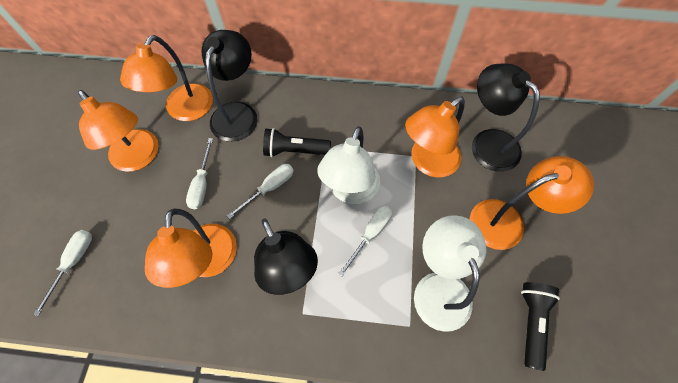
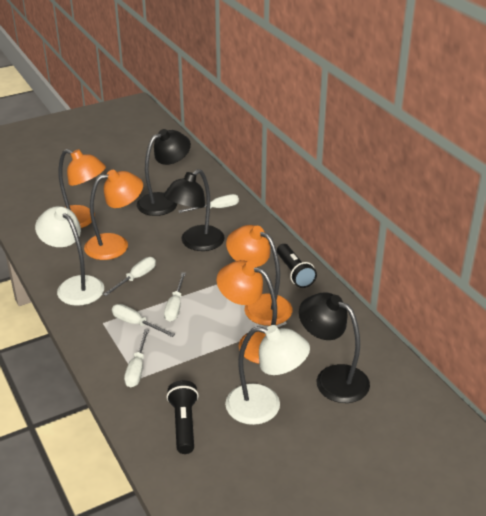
orange lamp: 5 -> 4
white screwdriver: 4 -> 5

